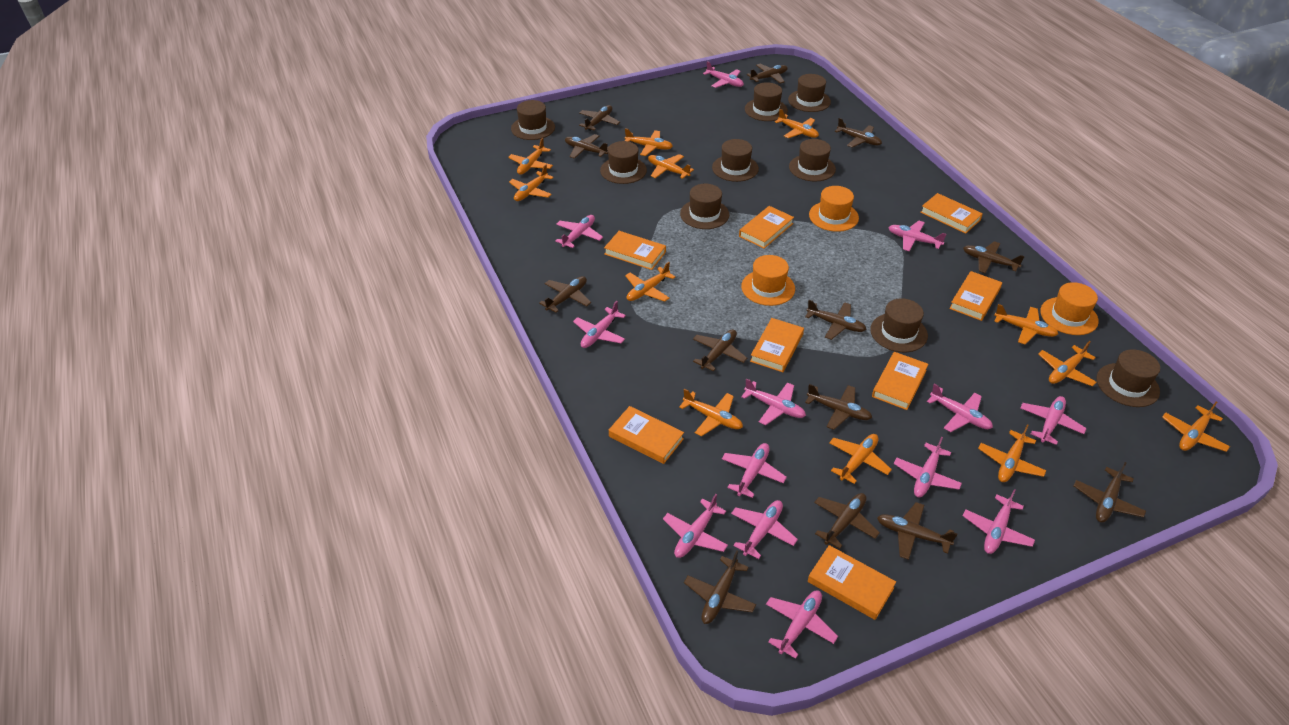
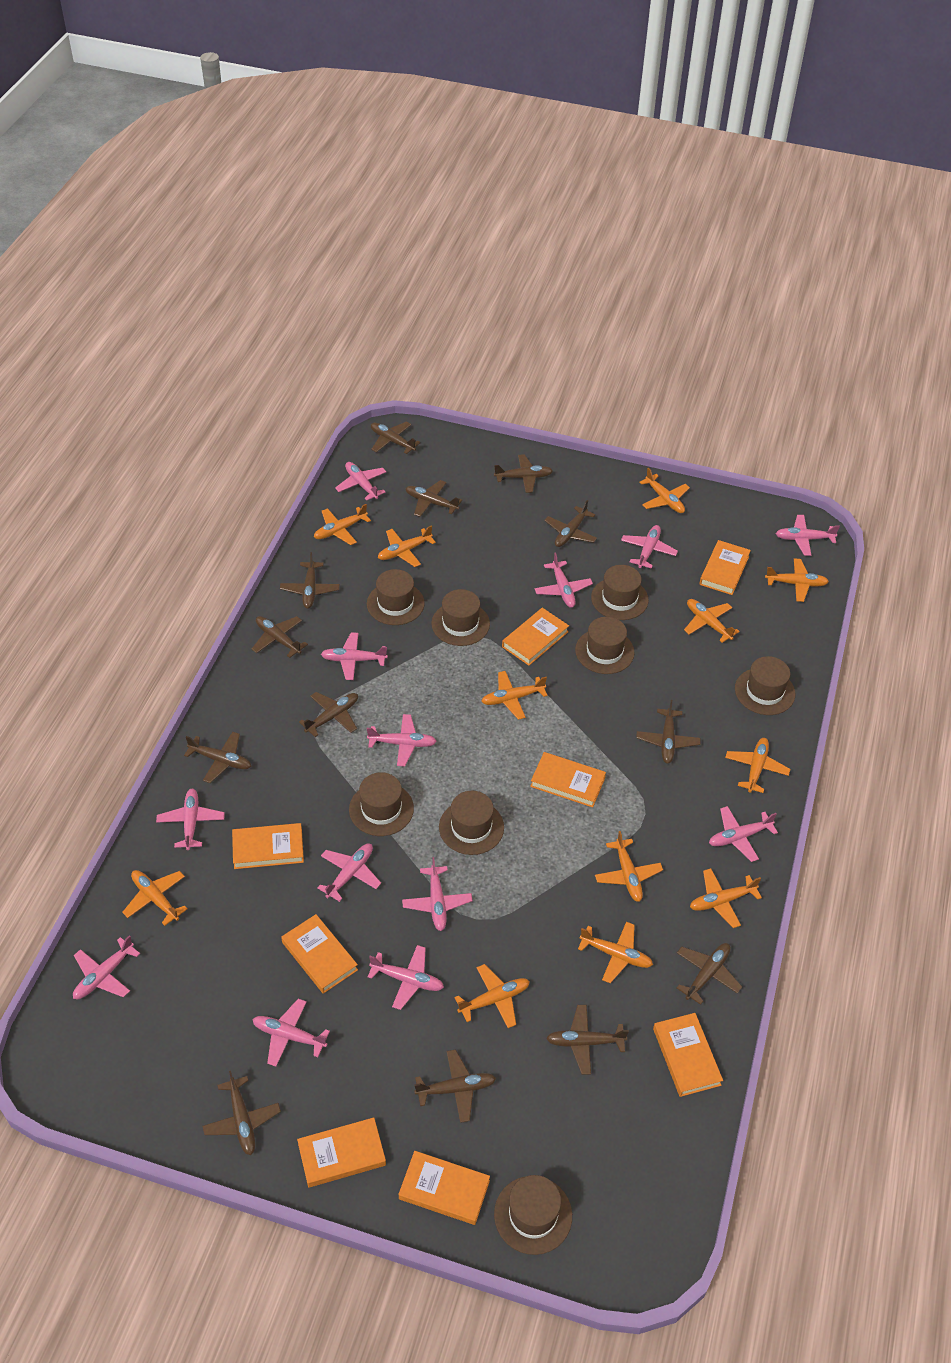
brown hat: 9 -> 8
orange hat: 3 -> 0

